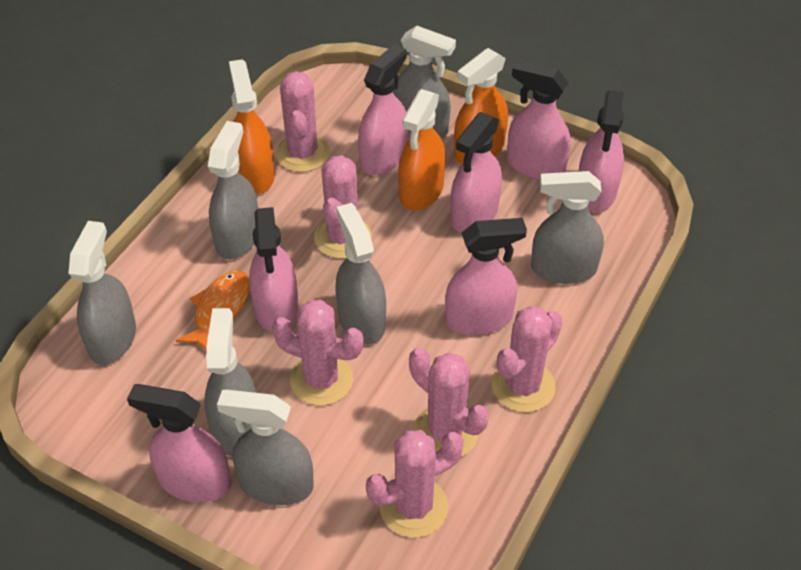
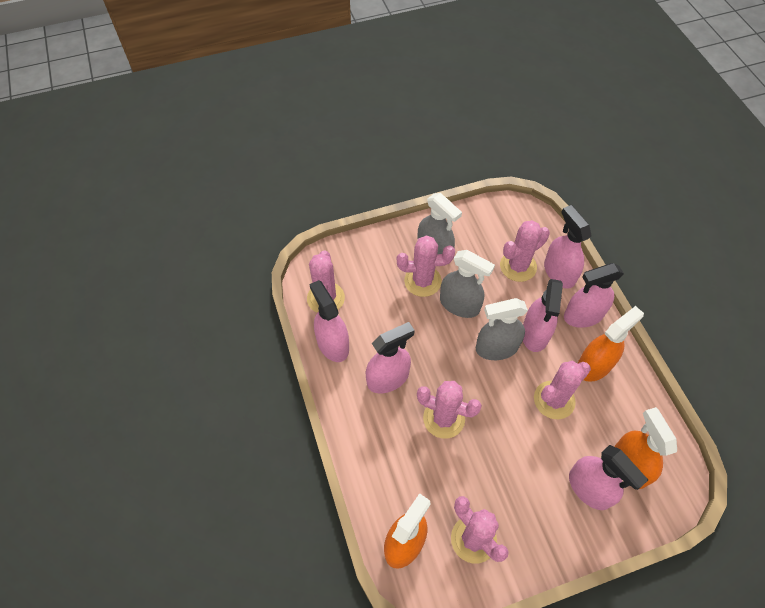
grey spray bottle: 7 -> 3
orange fish: 1 -> 0
pink spray bottle: 7 -> 6

